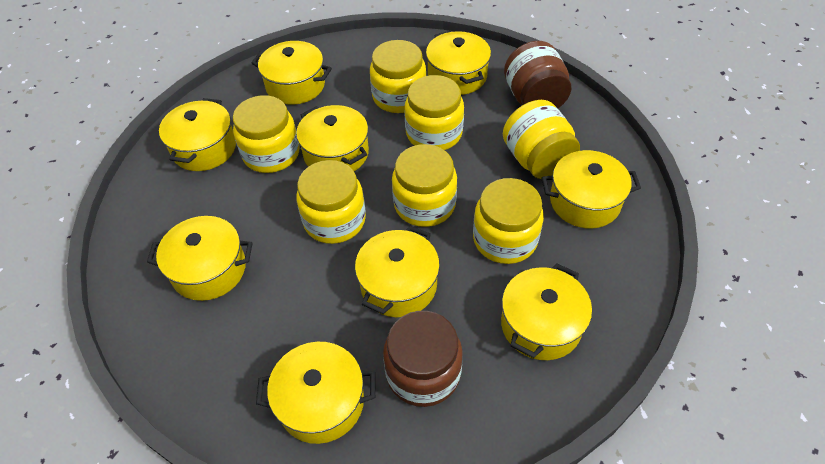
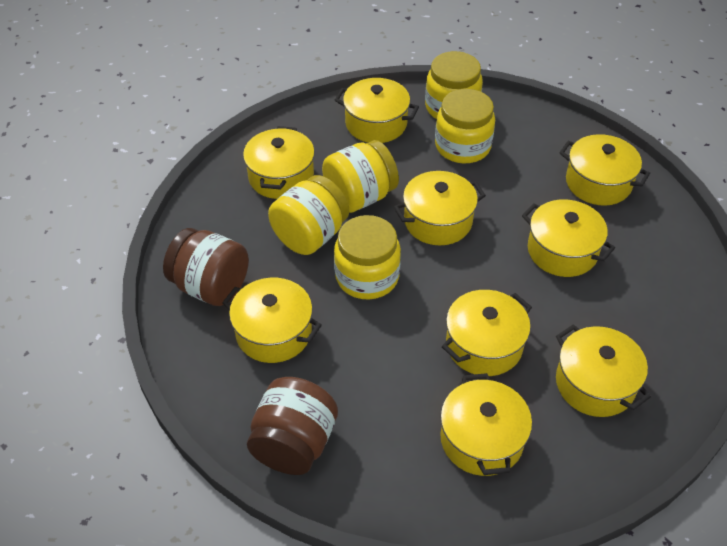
yellow jar: 7 -> 5

